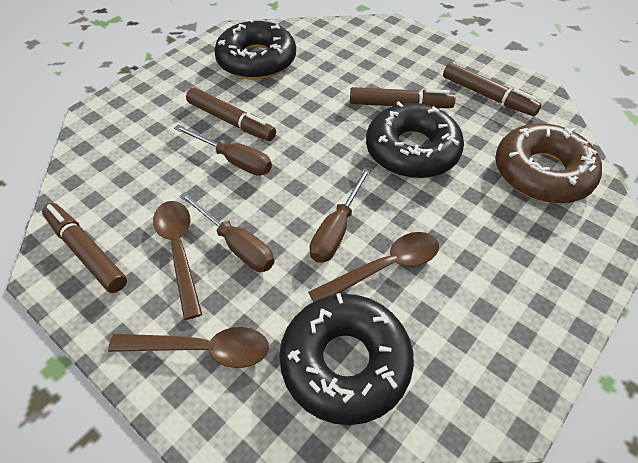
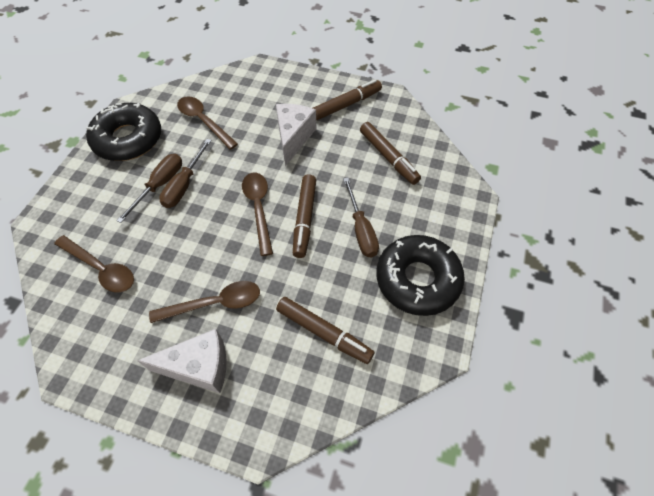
black donut: 3 -> 2
brown donut: 1 -> 0
brown spoon: 3 -> 4
white cheese: 0 -> 2

